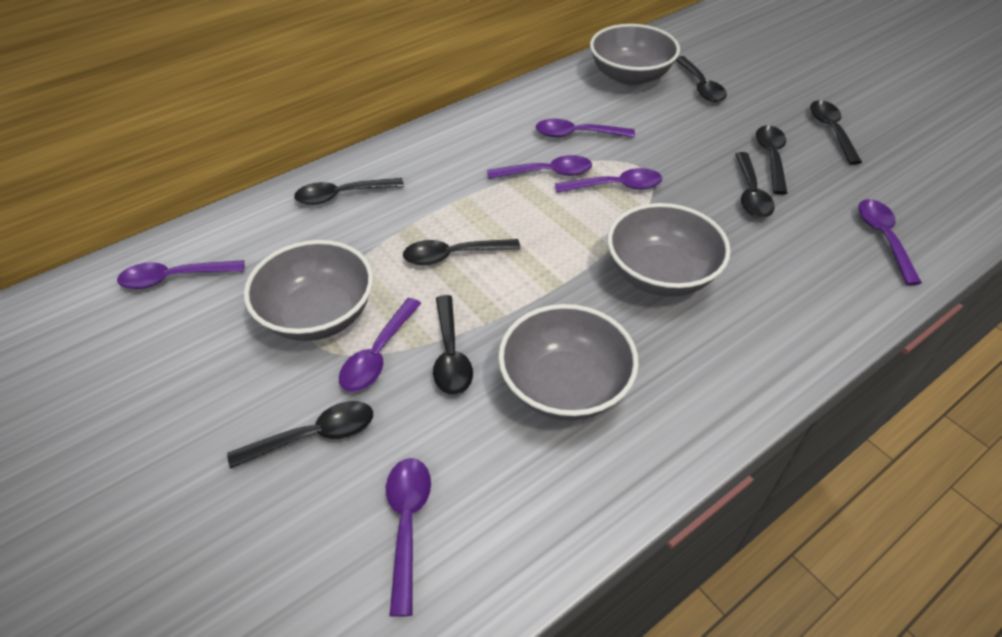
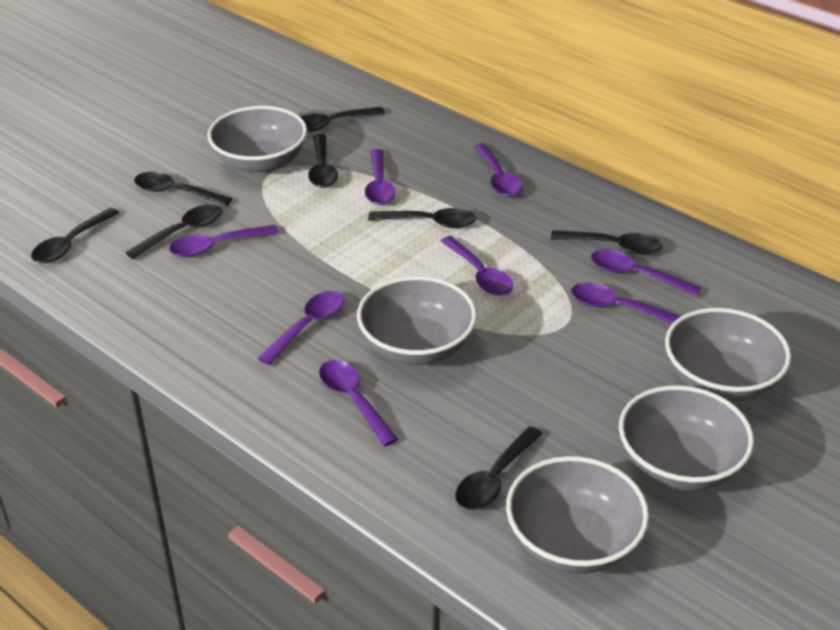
grey bowl: 4 -> 5
purple spoon: 7 -> 8

